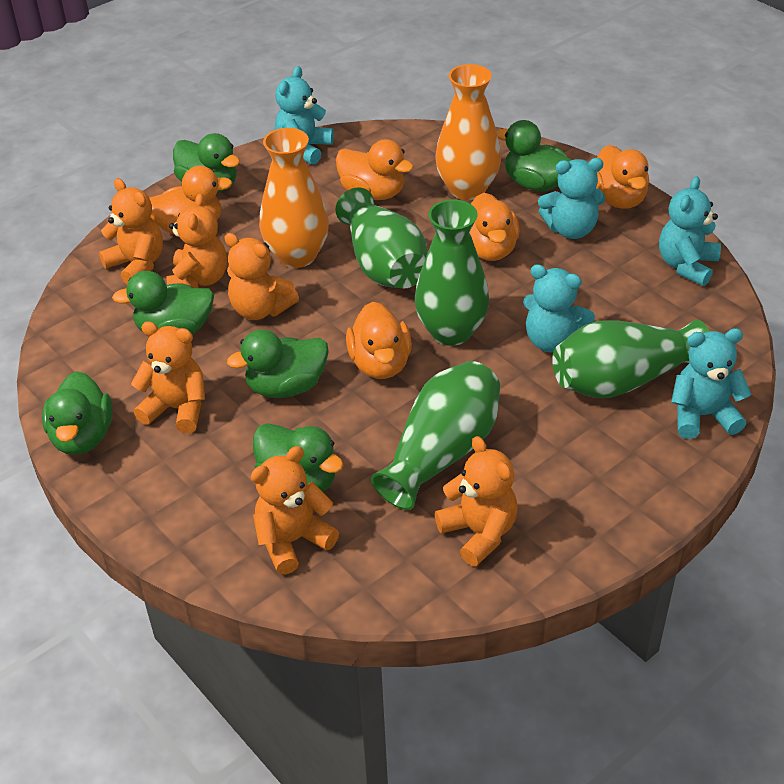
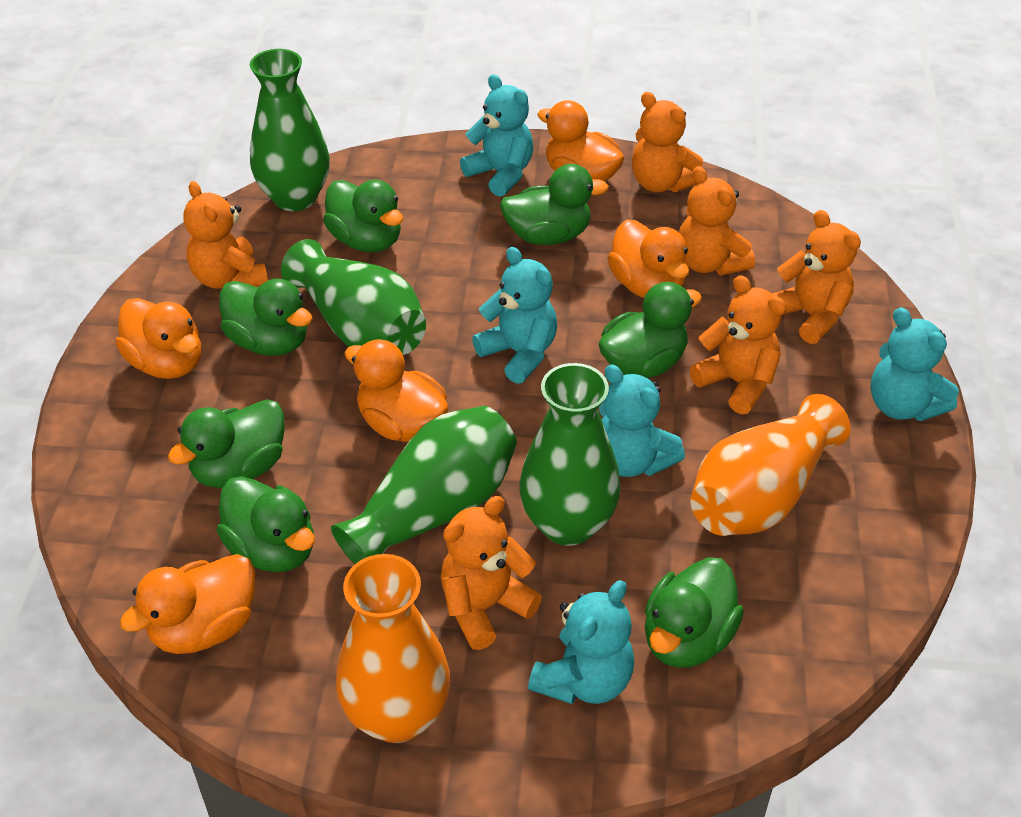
green duck: 6 -> 7

